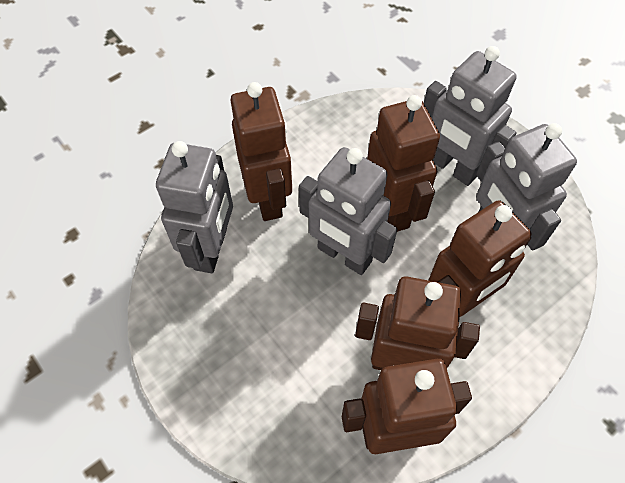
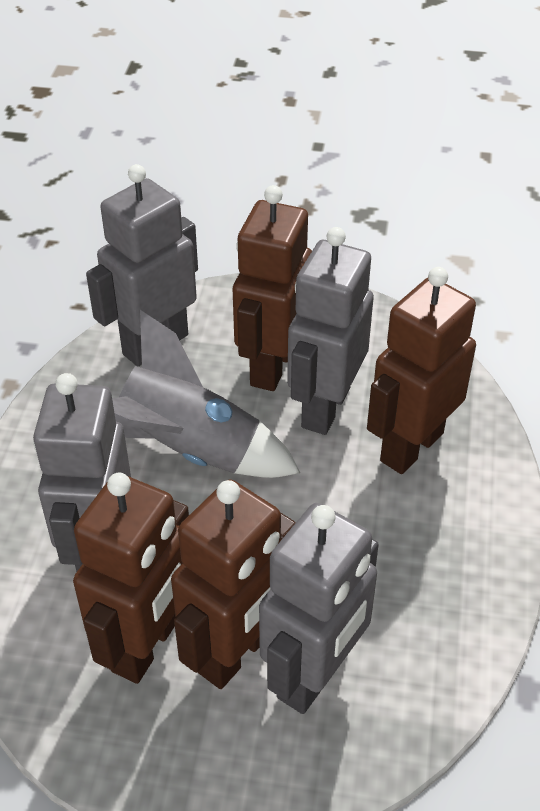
brown robot: 5 -> 4
grey rocket: 0 -> 1

